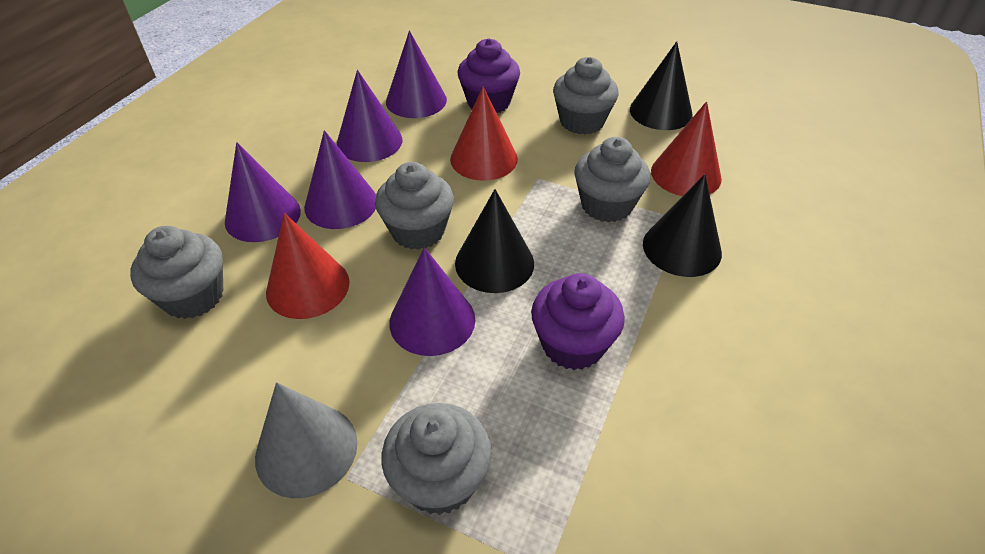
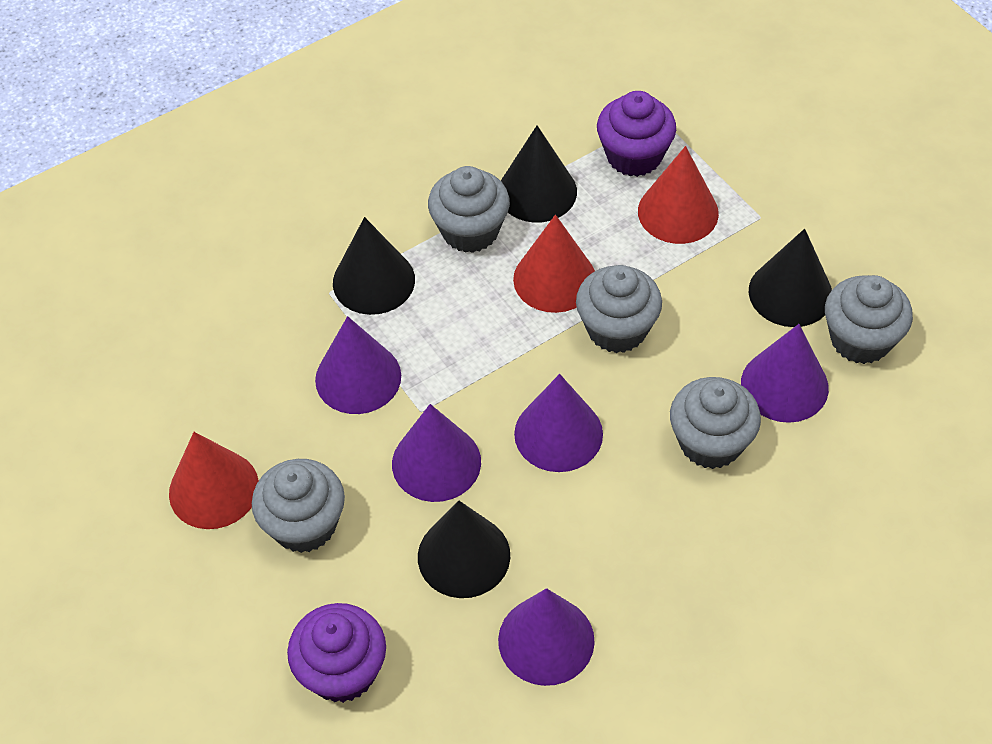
black cone: 3 -> 4
grey cone: 1 -> 0

